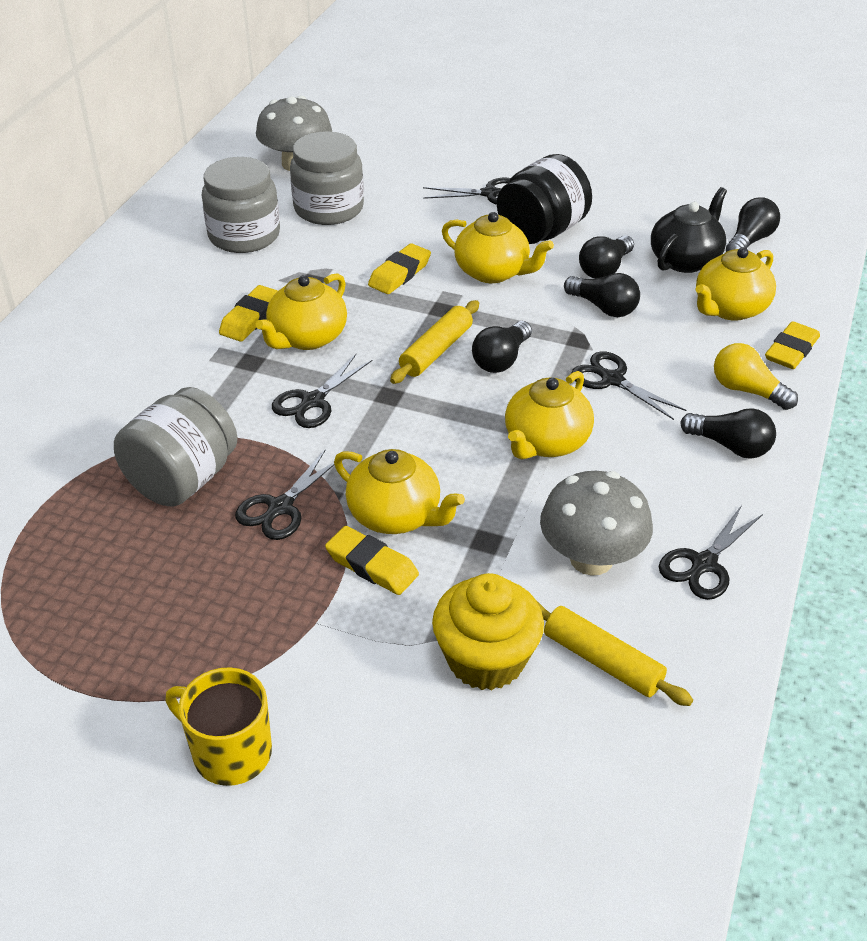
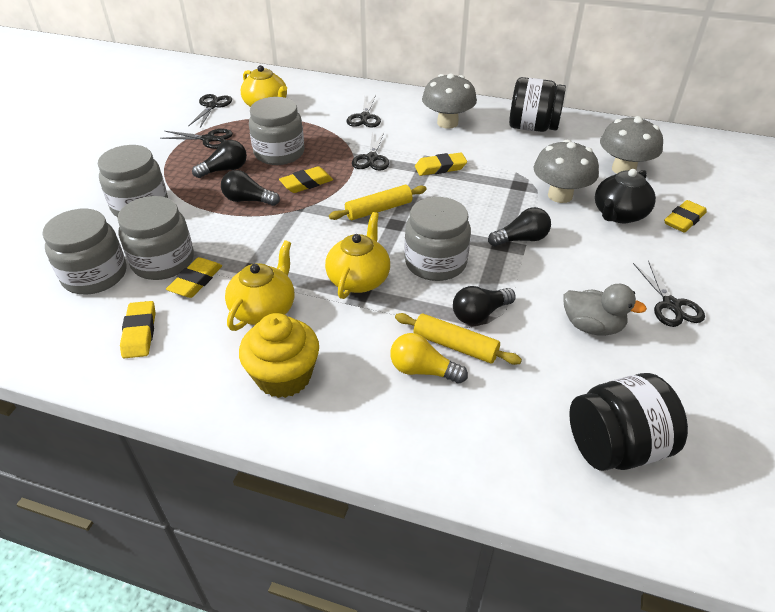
black jar: 1 -> 2
black light bulb: 5 -> 4
grey duck: 0 -> 1
grey jar: 3 -> 5
grey mushroom: 2 -> 3
yellow eraser: 4 -> 5
yellow mug: 1 -> 0
yellow teapot: 5 -> 3

